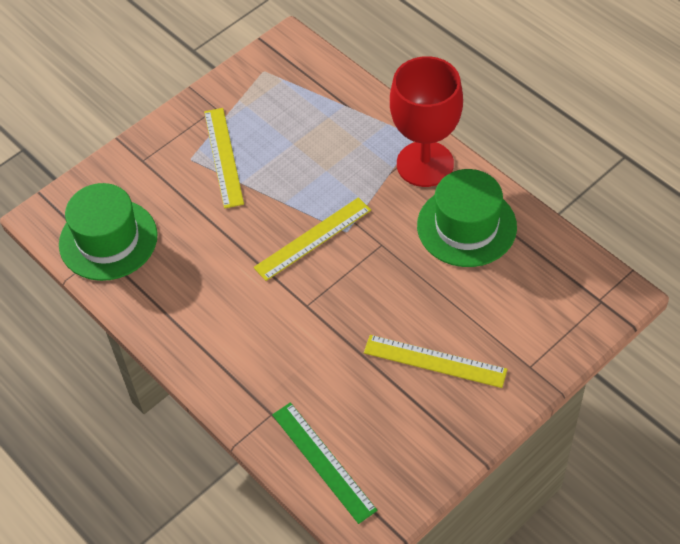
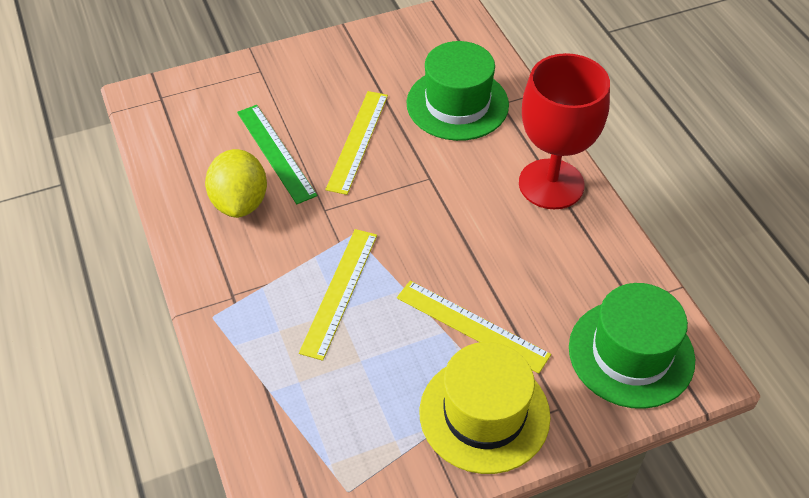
yellow hat: 0 -> 1
yellow lemon: 0 -> 1

